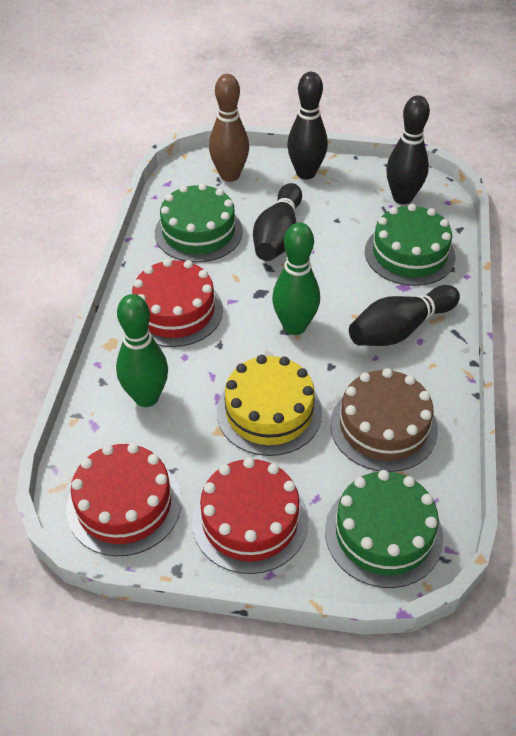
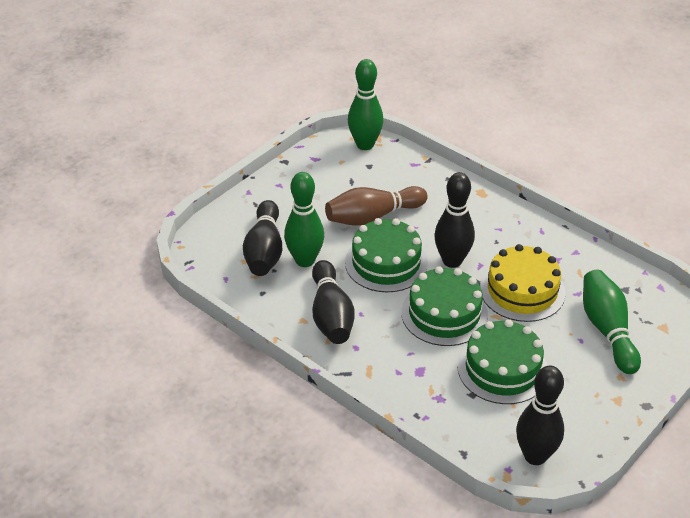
brown cake: 1 -> 0
green bowling pin: 2 -> 3
red cake: 3 -> 0

